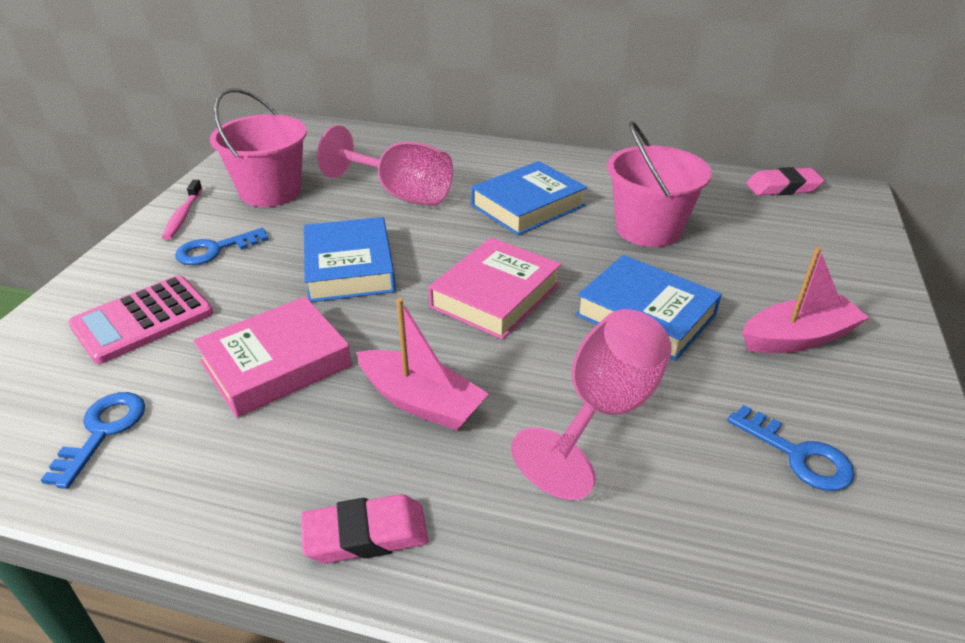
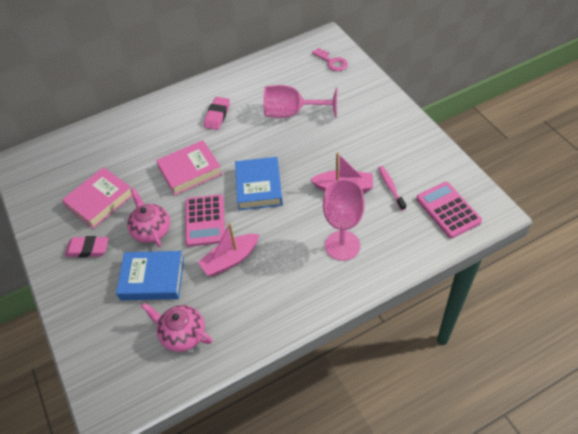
blue book: 3 -> 2
blue key: 3 -> 0
pink bucket: 2 -> 0
pink calculator: 1 -> 2
pink key: 0 -> 1
pink teapot: 0 -> 2

